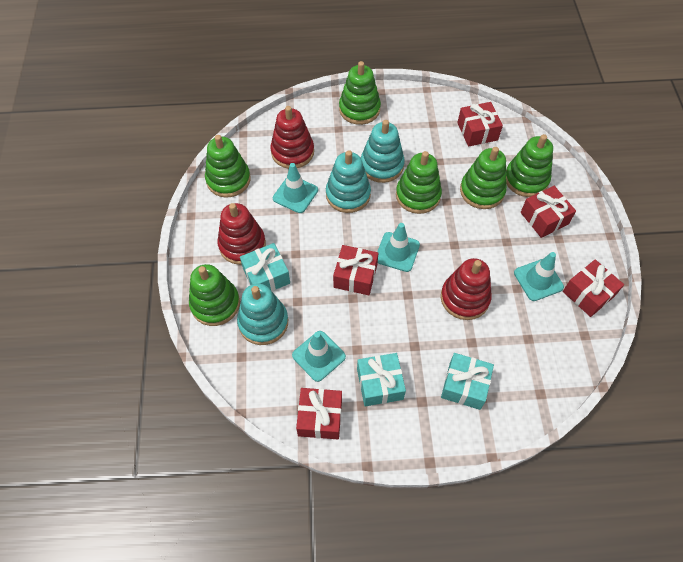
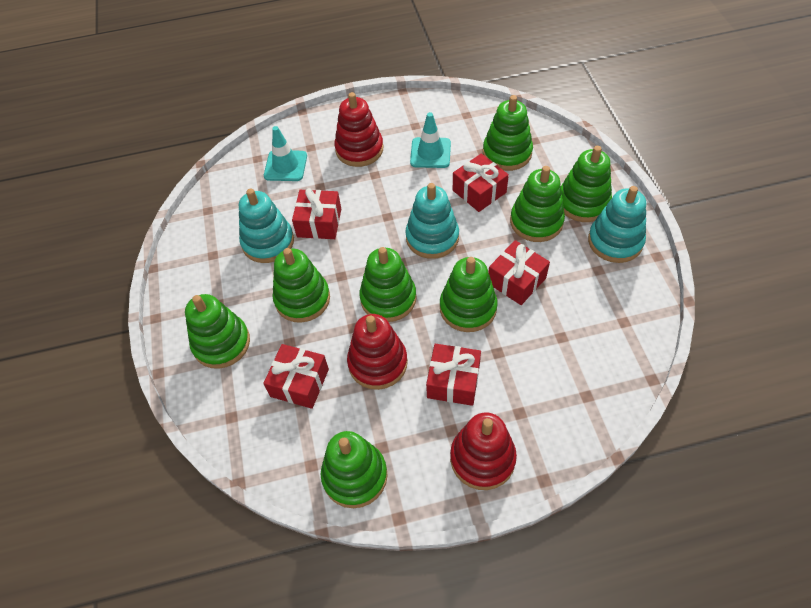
green stacking toy: 6 -> 8
turquoise gift: 3 -> 0
turquoise traffic cone: 4 -> 2

